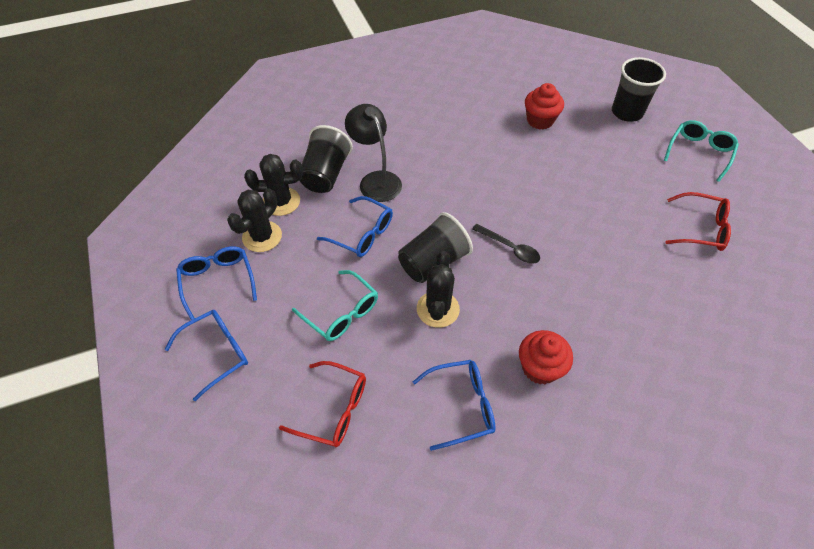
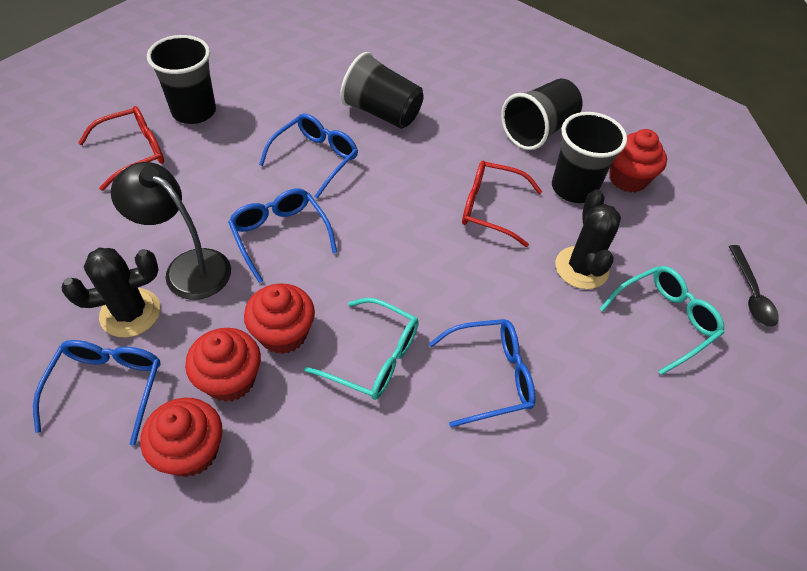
black cactus: 3 -> 2
black cup: 3 -> 4
red cupcake: 2 -> 4

